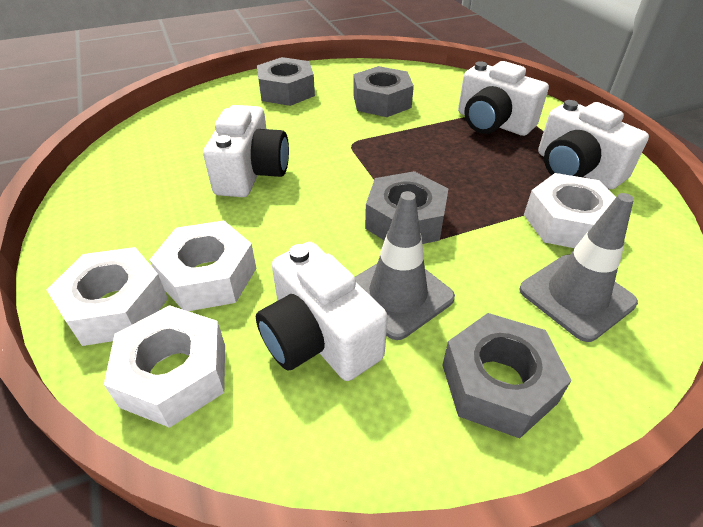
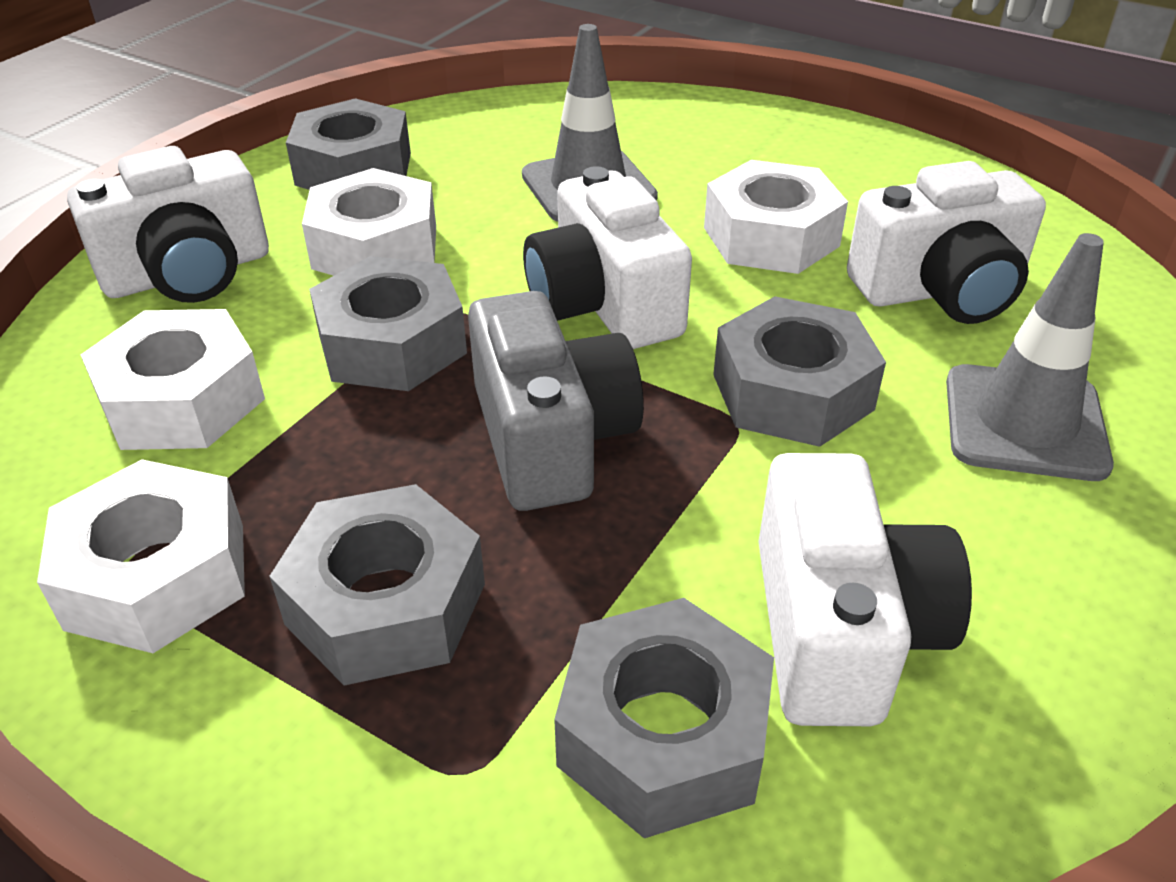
grey camera: 0 -> 1
grey nut: 4 -> 5

